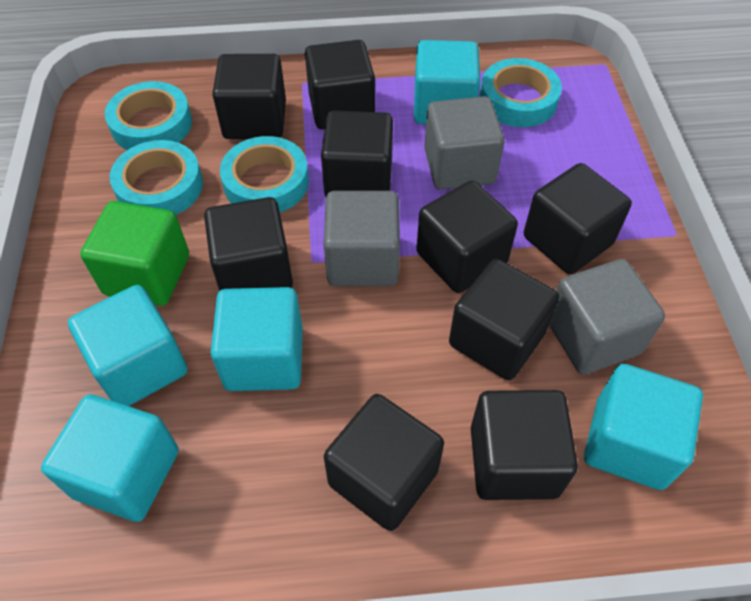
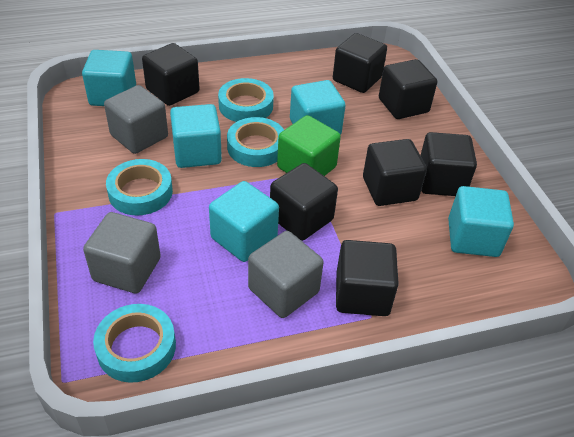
black cube: 9 -> 7

